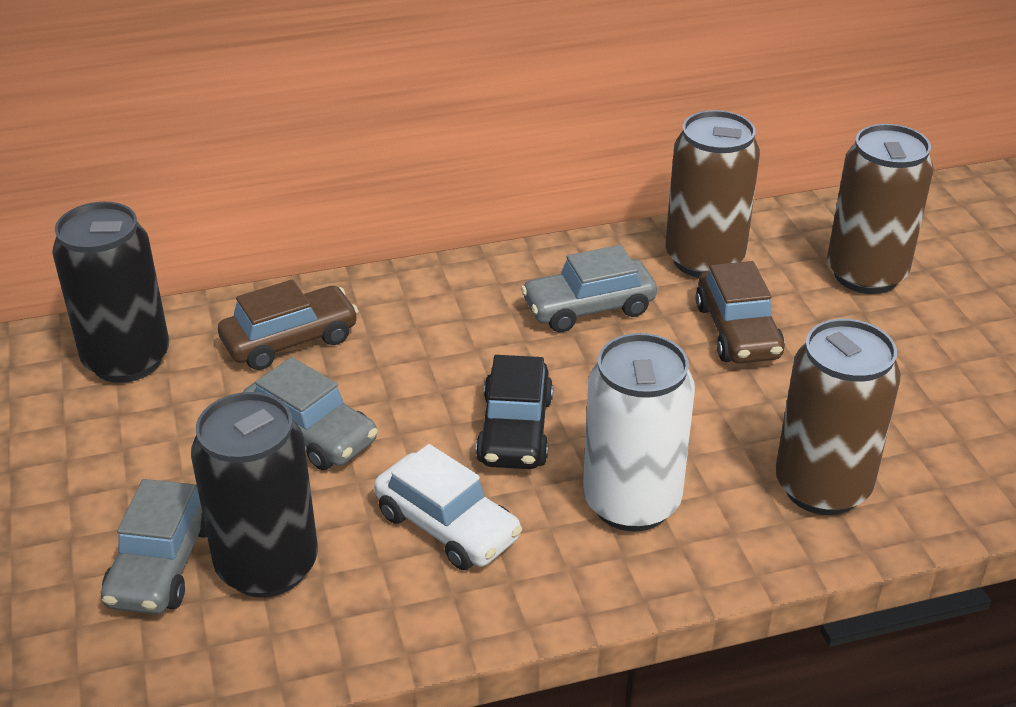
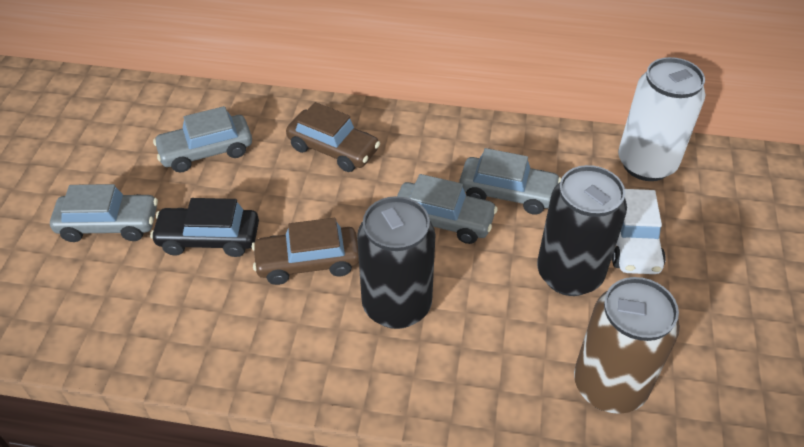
brown can: 3 -> 1
grey car: 3 -> 4

